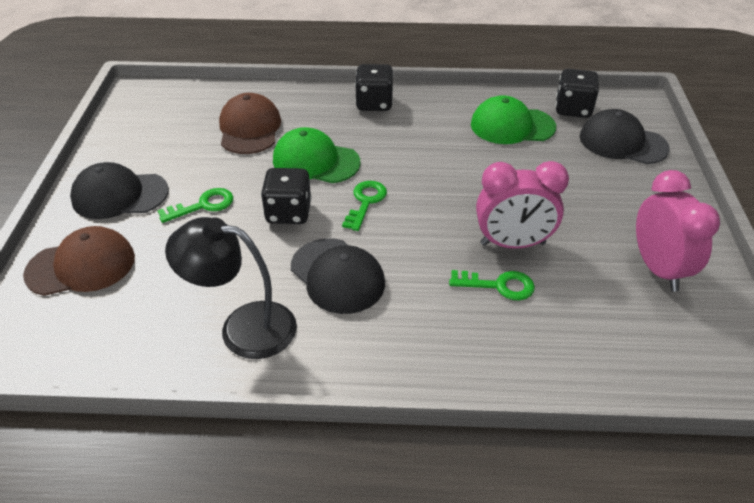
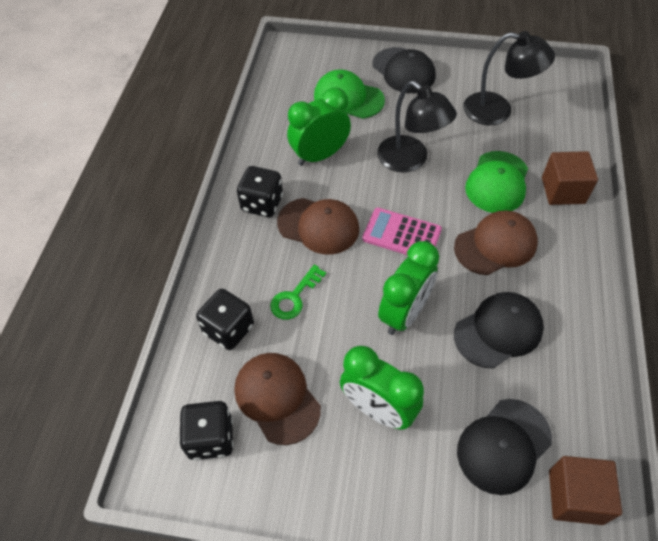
black lamp: 1 -> 2
brown cap: 2 -> 3
brown cube: 0 -> 2
green clock: 0 -> 3
green key: 3 -> 1
pink calculator: 0 -> 1
pink clock: 2 -> 0

